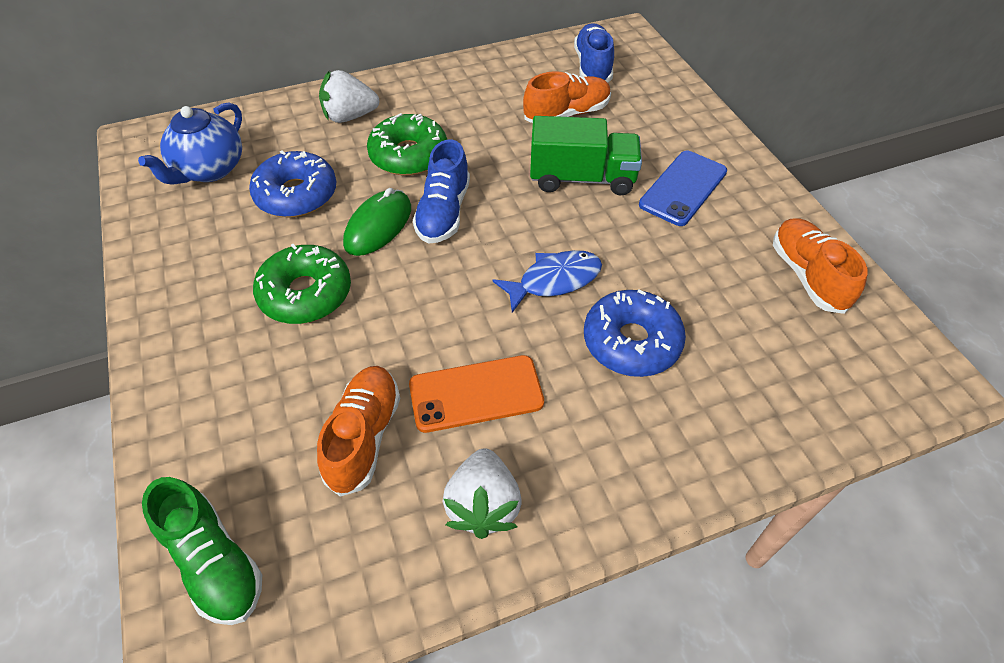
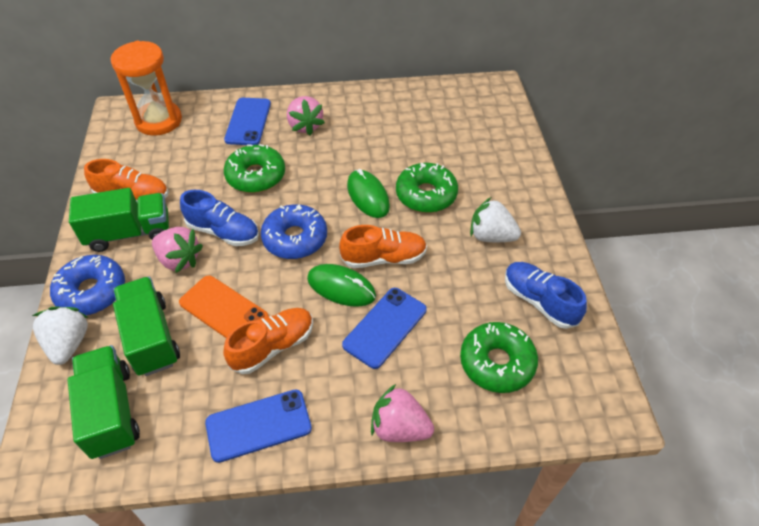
blue fish: 1 -> 0
blue phone: 1 -> 3
blue teapot: 1 -> 0
green donut: 2 -> 3
green mouse: 1 -> 2
green shoe: 1 -> 0
green truck: 1 -> 3
orange hourglass: 0 -> 1
pink strawberry: 0 -> 3

